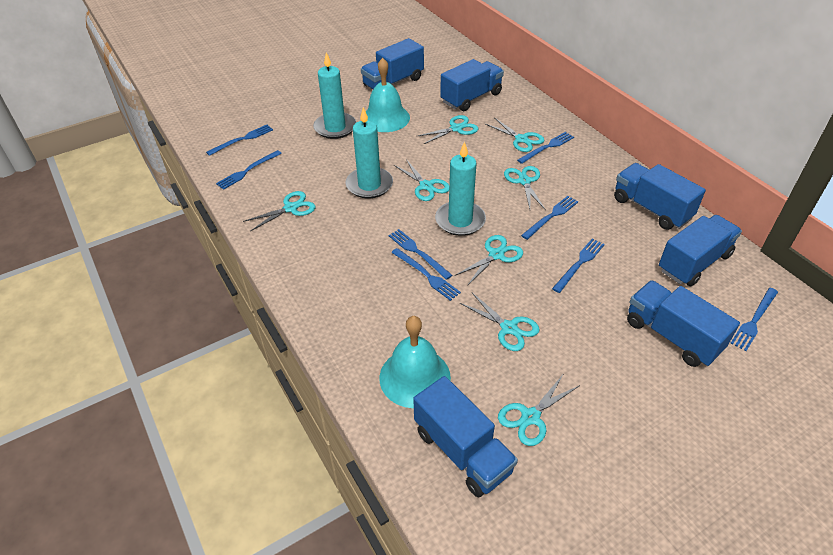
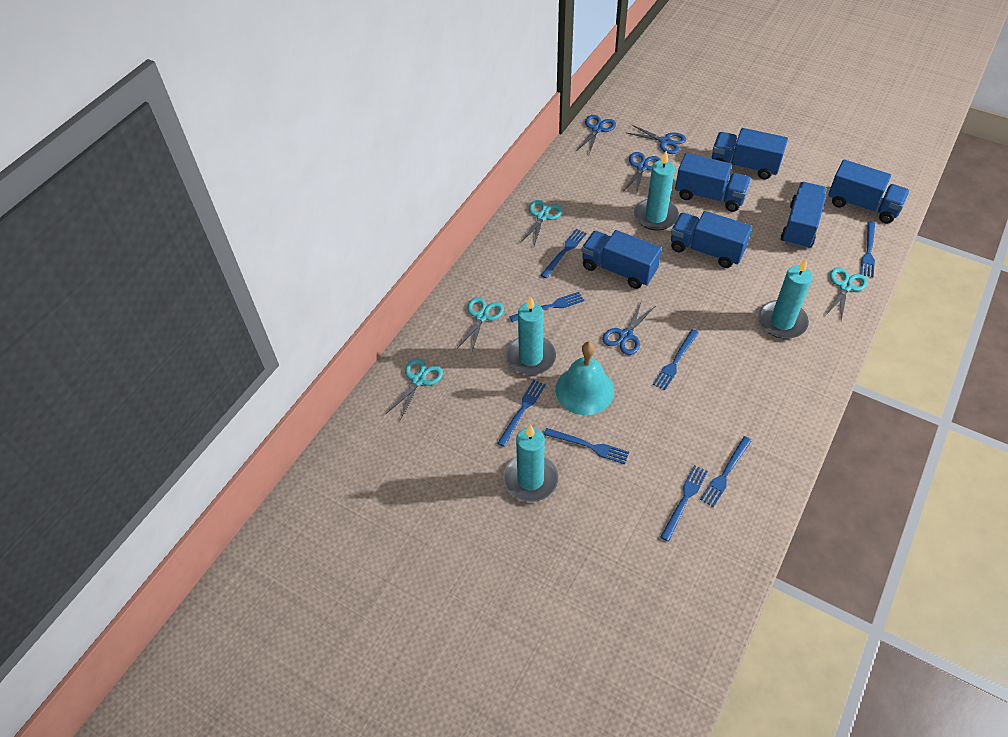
blue scissors: 0 -> 4
turquoise bell: 2 -> 1
turquoise candle: 3 -> 4
turquoise scissors: 8 -> 4

